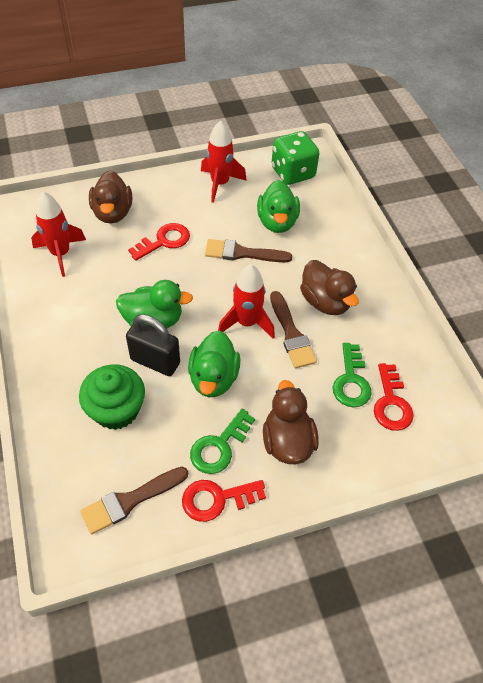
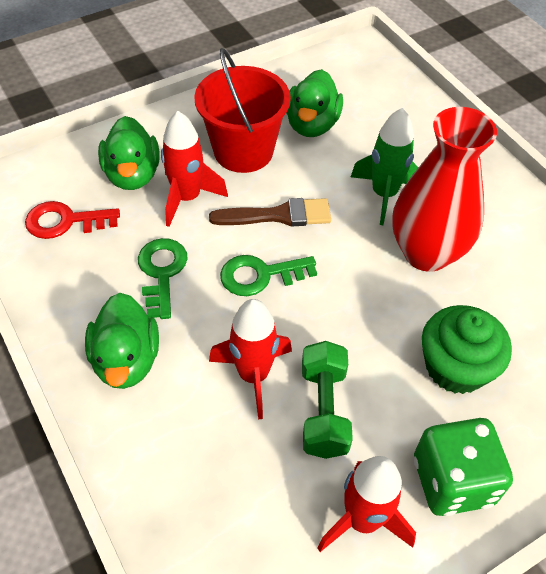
black padlock: 1 -> 0
brown brush: 3 -> 1
brown duck: 3 -> 0
green dumbbell: 0 -> 1
green rocket: 0 -> 1
red bucket: 0 -> 1
red key: 3 -> 1
red vase: 0 -> 1

